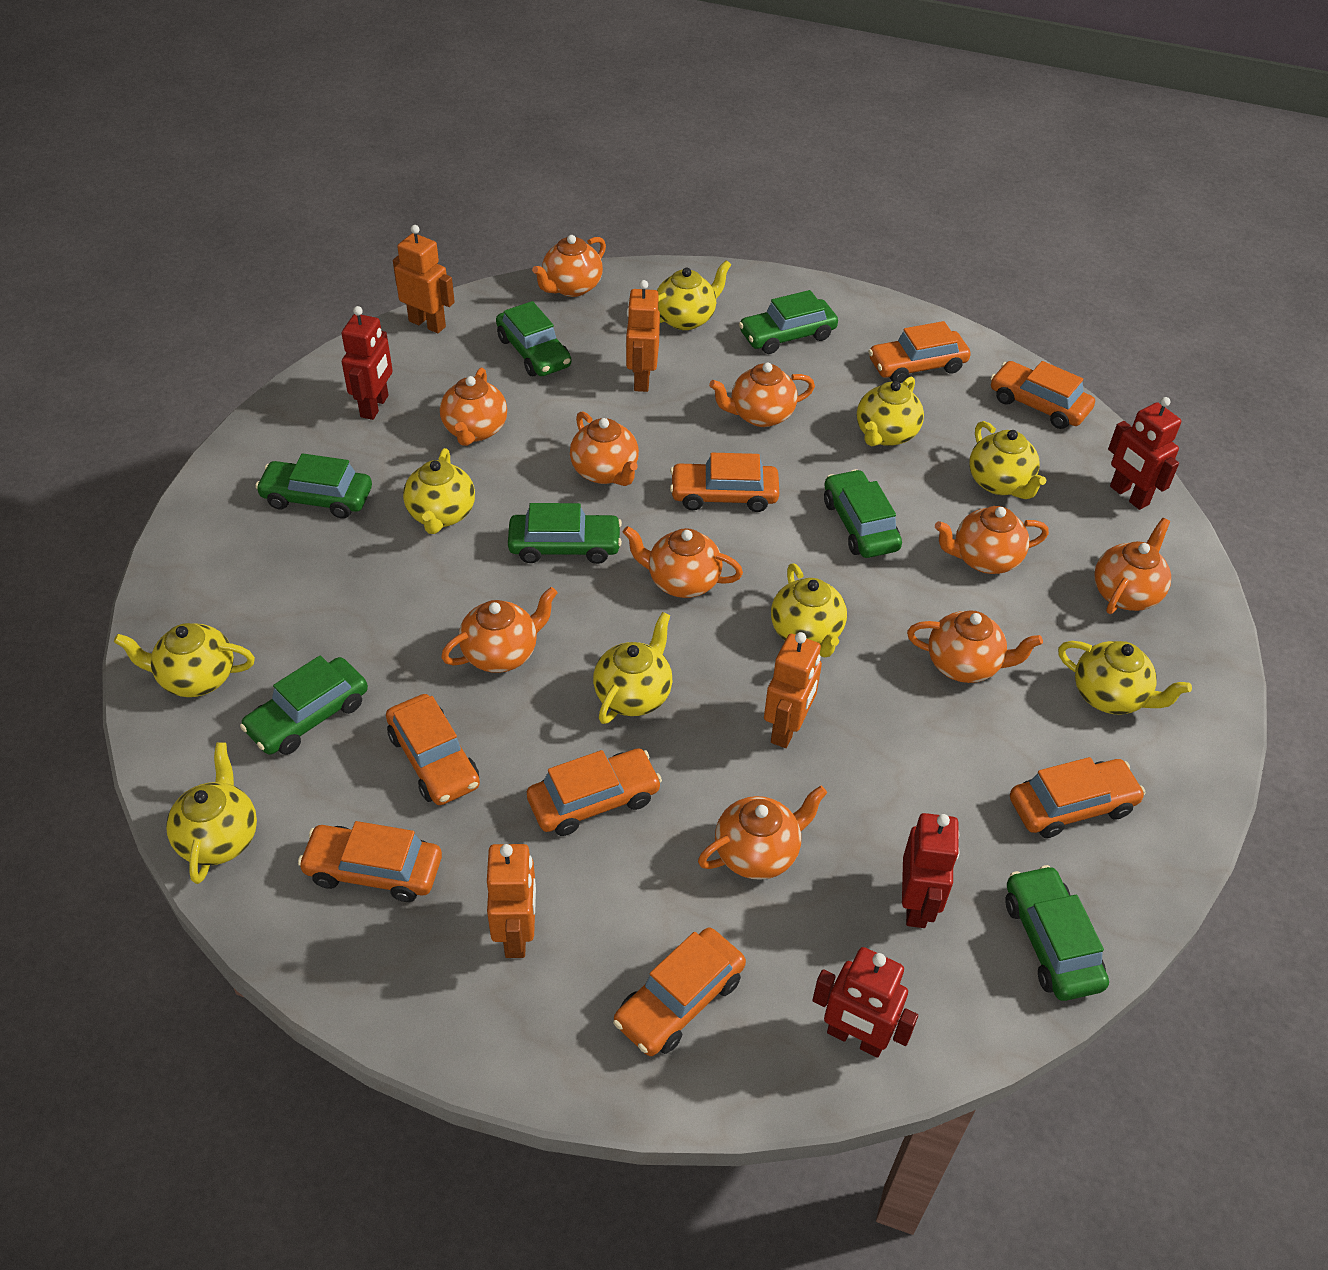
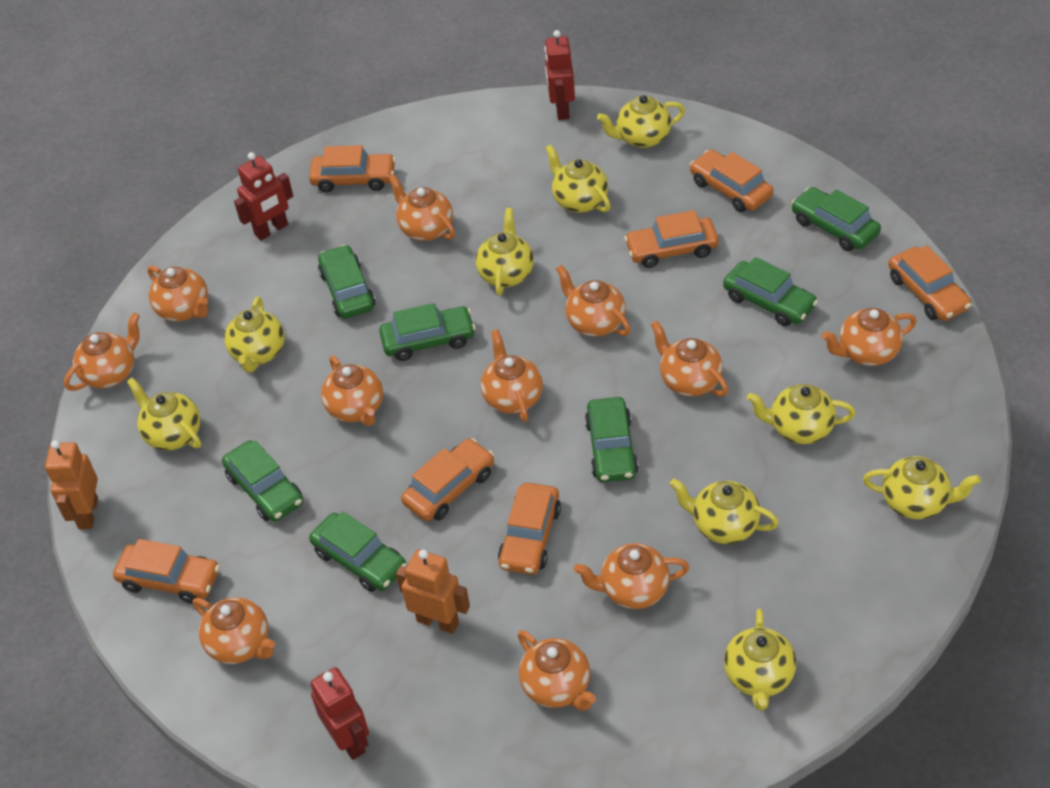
orange car: 8 -> 7
orange robot: 4 -> 2
orange teapot: 10 -> 11
red robot: 4 -> 3

